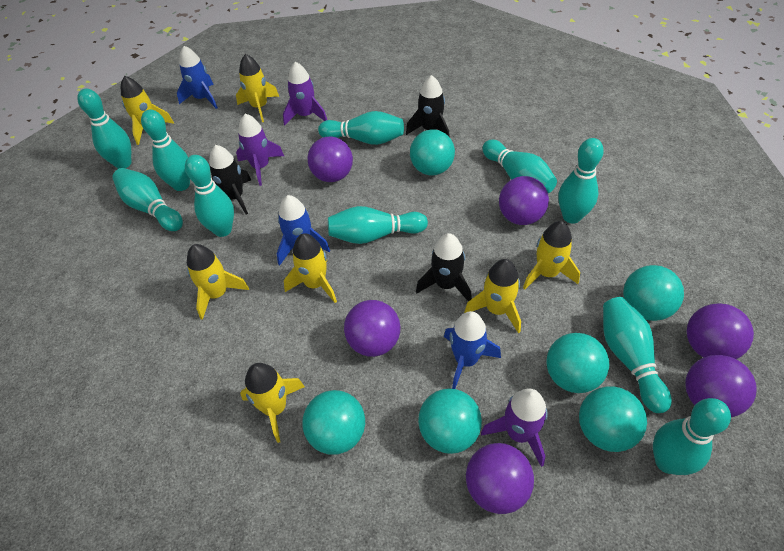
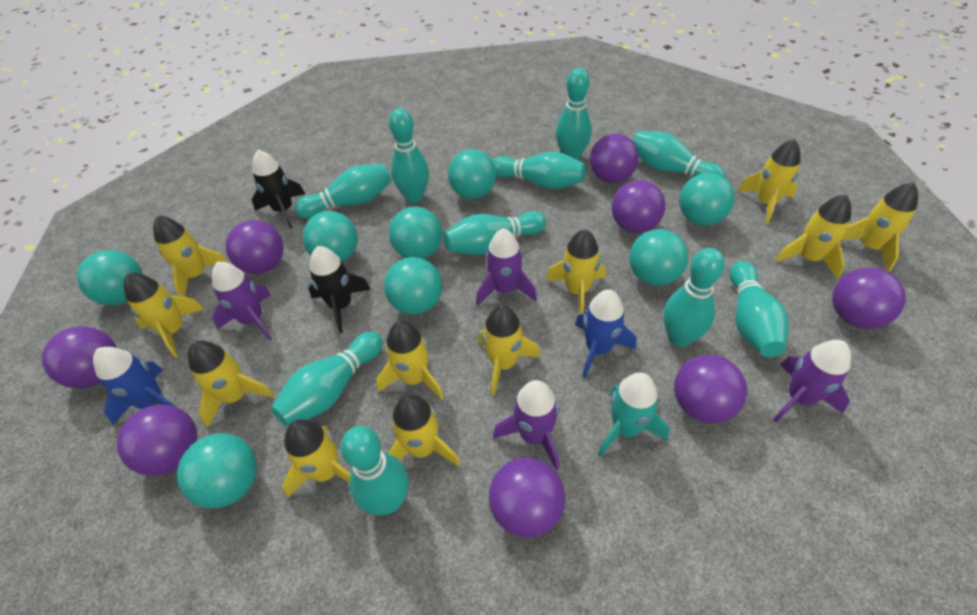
black rocket: 3 -> 2
blue rocket: 3 -> 2
purple ball: 6 -> 8
purple rocket: 3 -> 4
turquoise ball: 6 -> 8
turquoise rocket: 0 -> 1
yellow rocket: 7 -> 11

